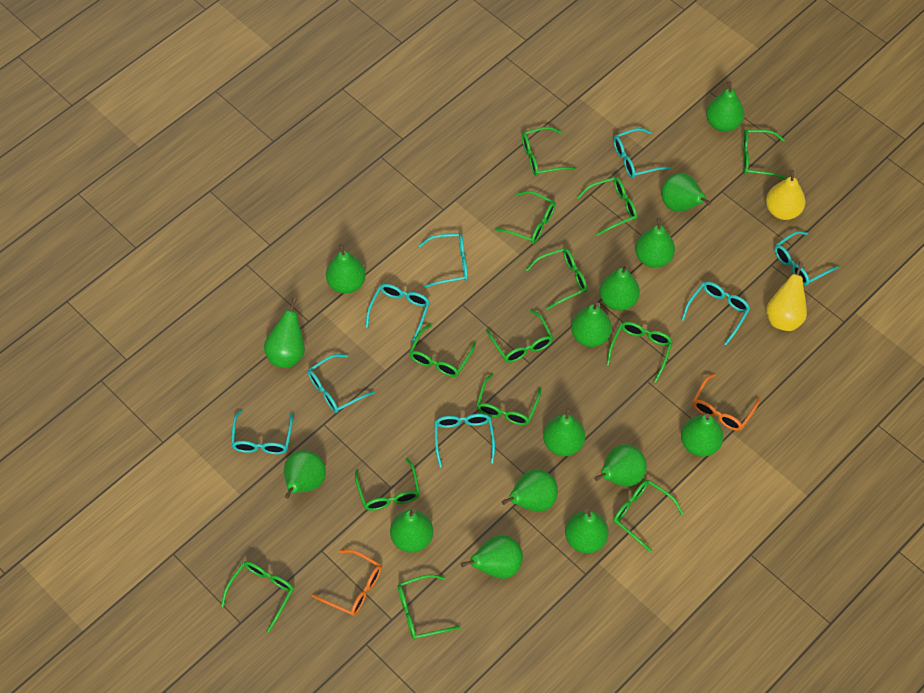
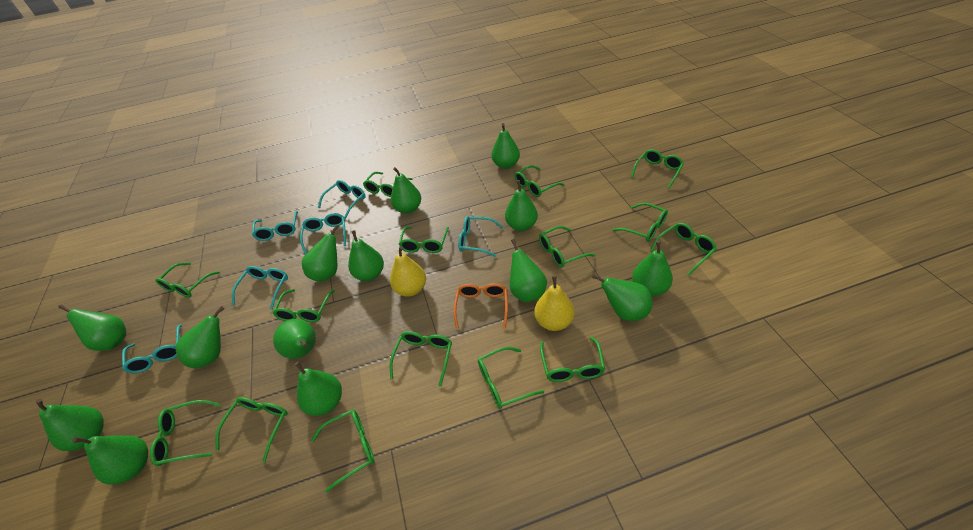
green glasses: 13 -> 15
green pear: 15 -> 14
orange glasses: 2 -> 1
turquoise glasses: 8 -> 6

